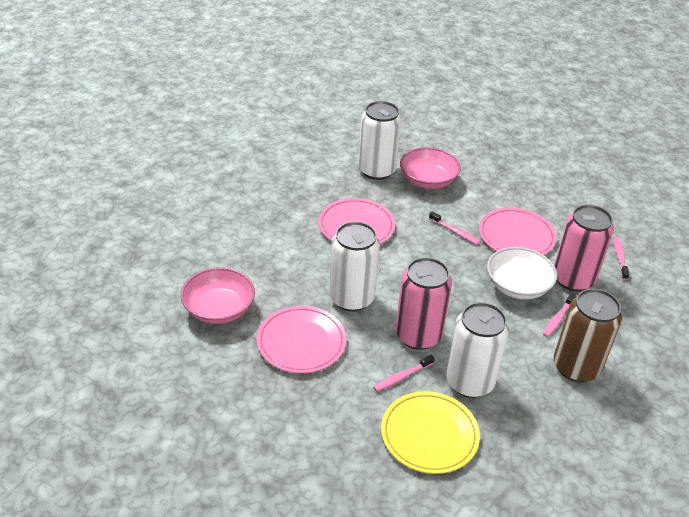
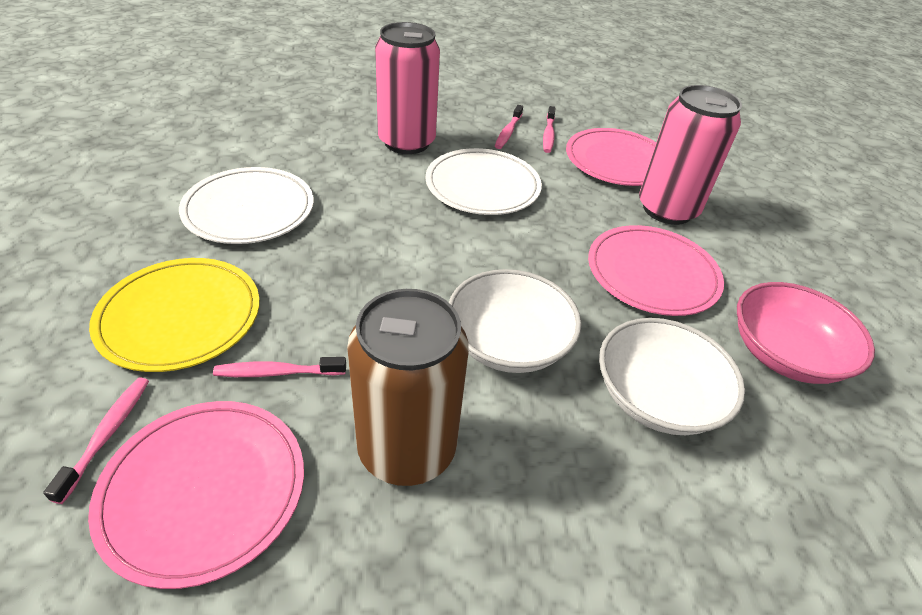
pink bowl: 2 -> 1
white bowl: 1 -> 2
white can: 3 -> 0
white plate: 0 -> 2

